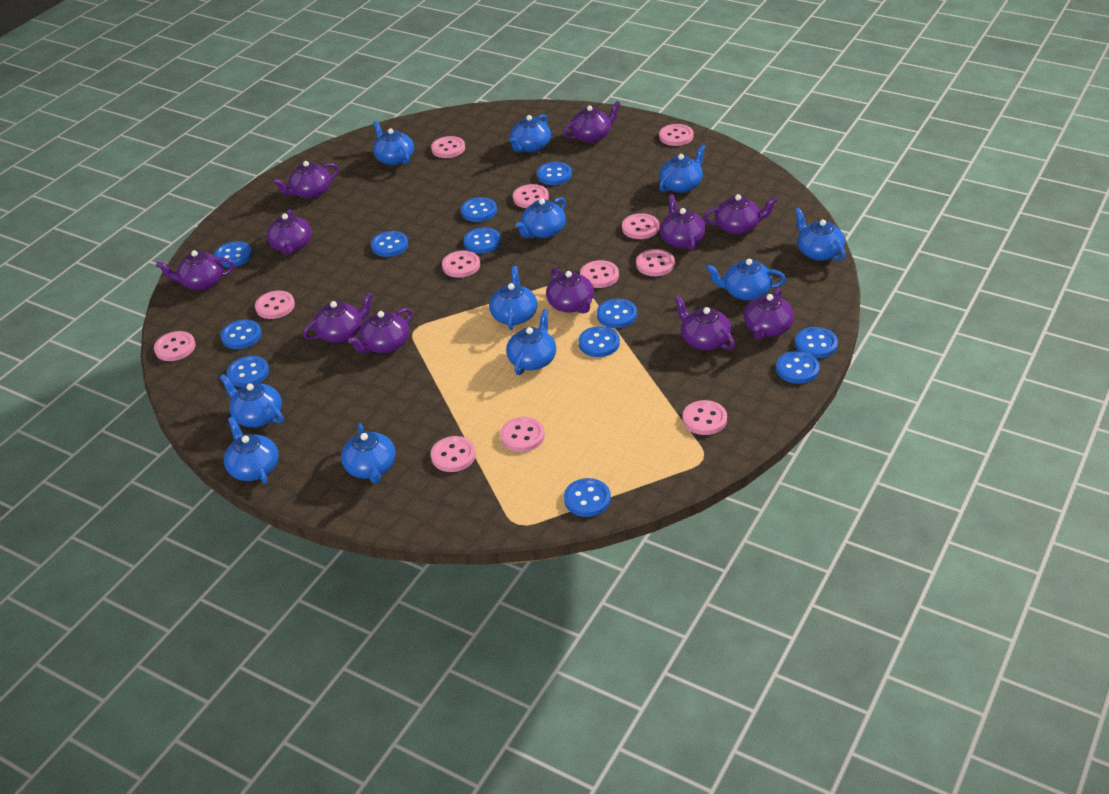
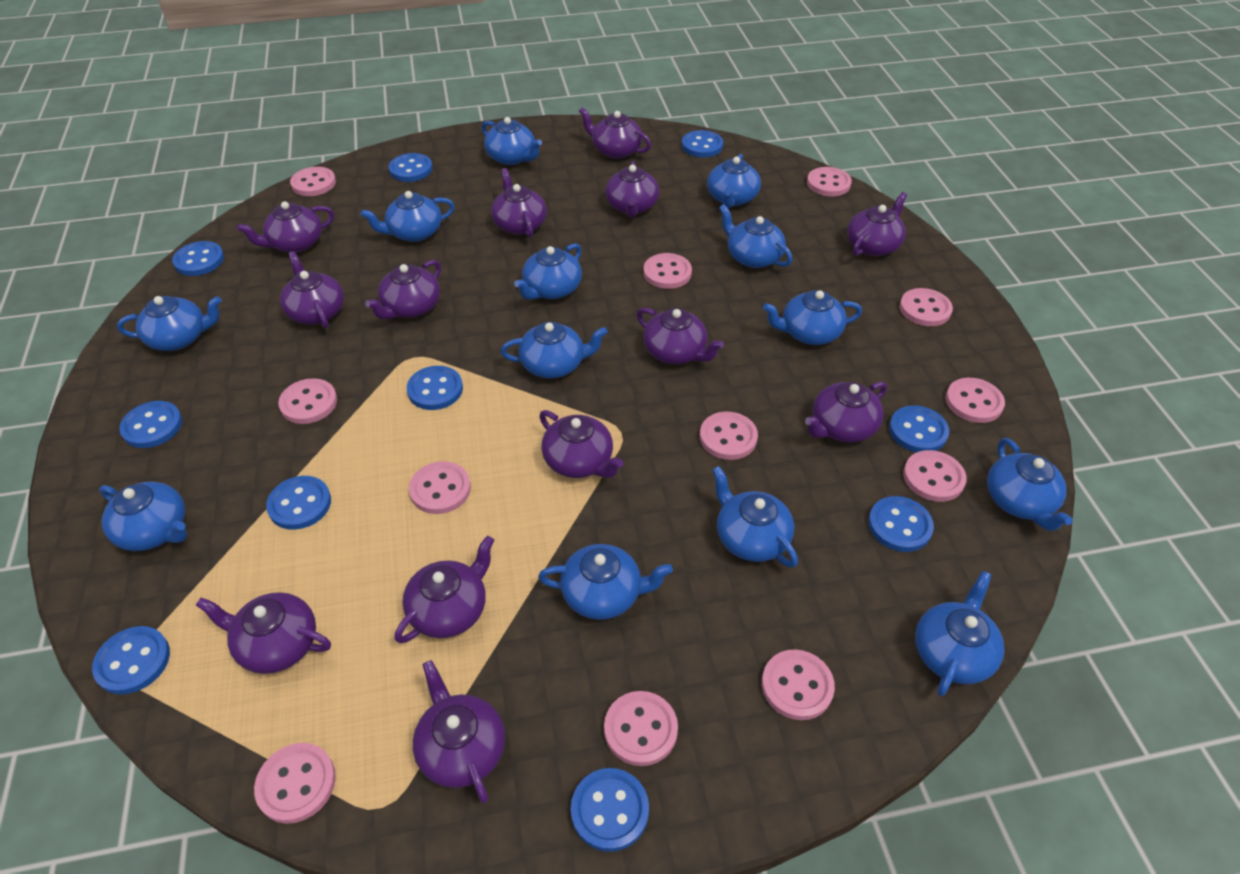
blue button: 12 -> 10
blue teapot: 11 -> 13
purple teapot: 11 -> 13

